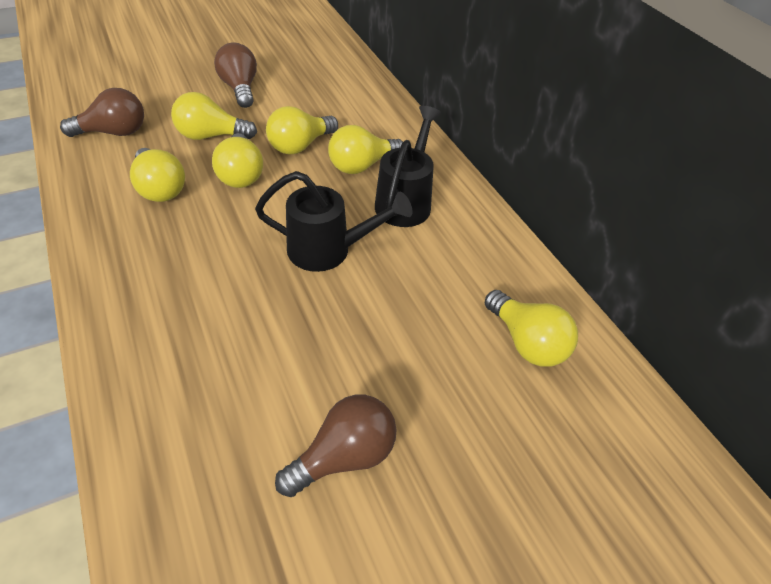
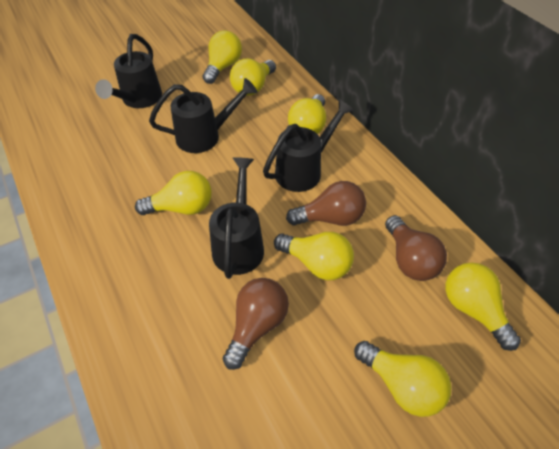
black watering can: 2 -> 4
yellow light bulb: 6 -> 7

